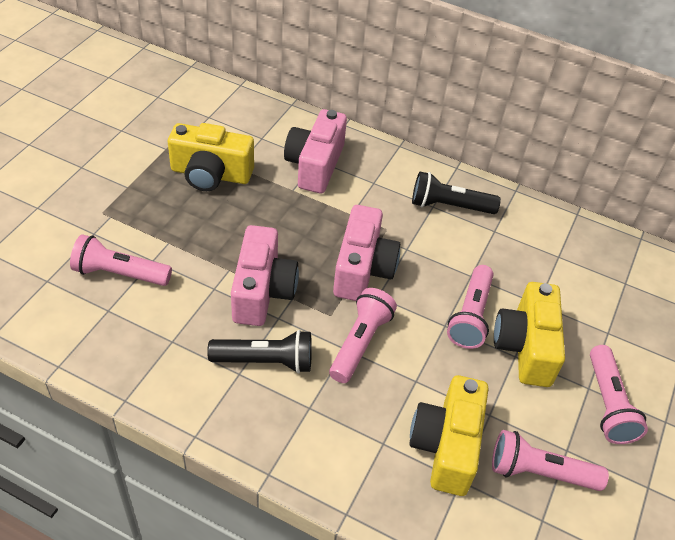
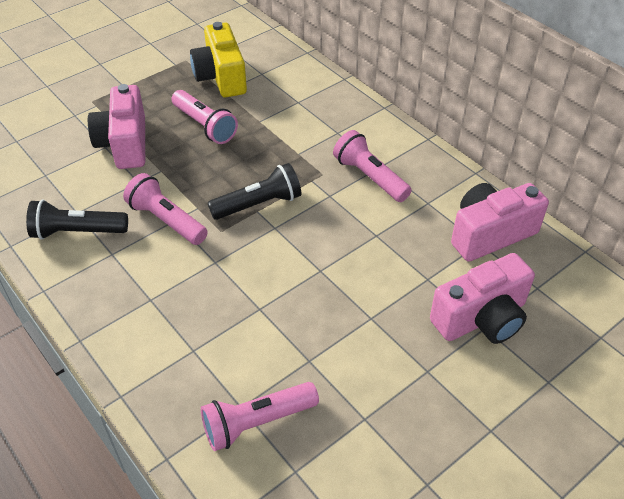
pink flashlight: 5 -> 4
yellow camera: 3 -> 1

